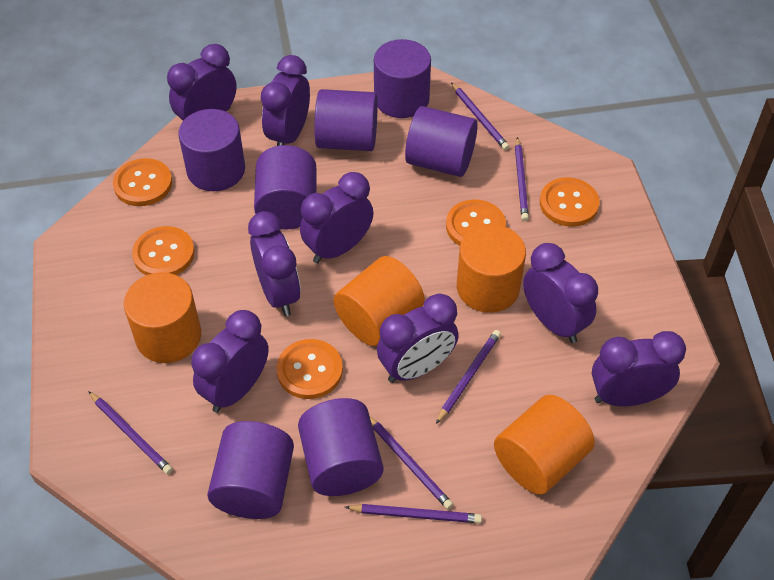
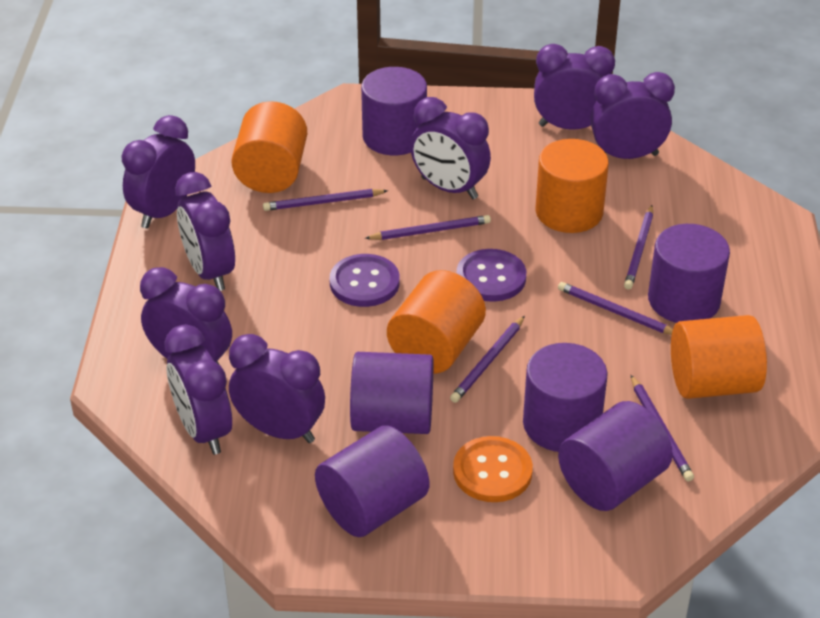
orange button: 5 -> 1
purple button: 0 -> 2
purple cylinder: 7 -> 6

